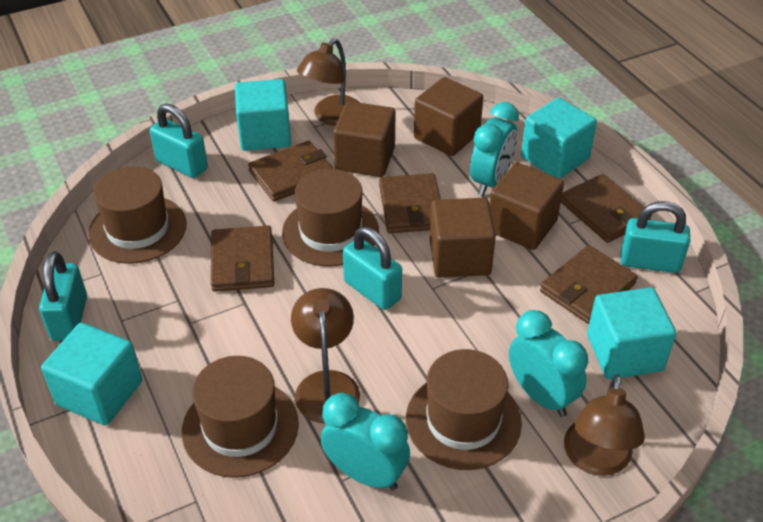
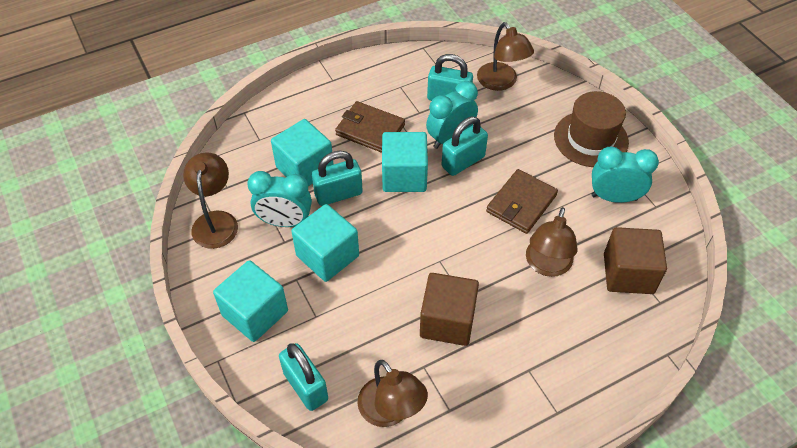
brown cube: 4 -> 2
brown hat: 4 -> 1
brown lamp: 3 -> 4
brown wallet: 5 -> 2

